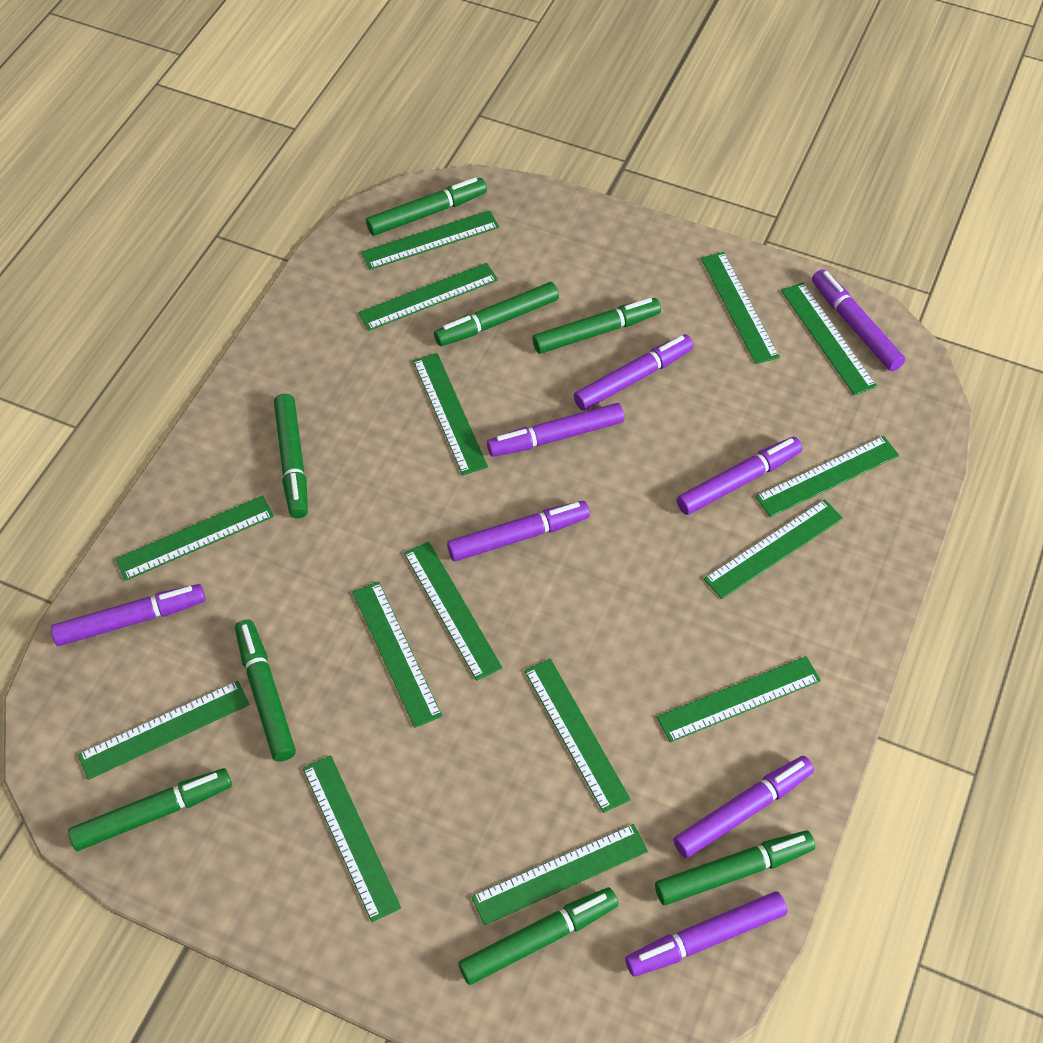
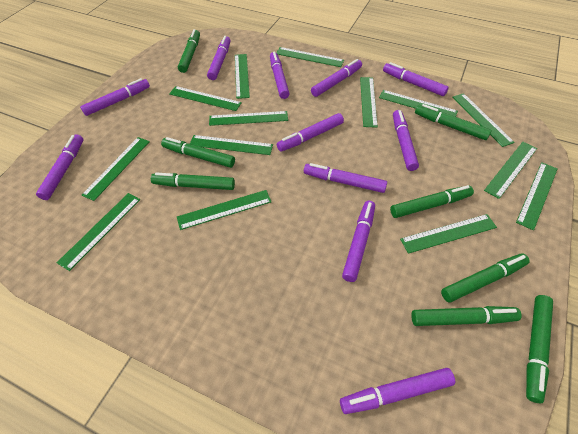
green ruler: 15 -> 14
purple marker: 8 -> 11

